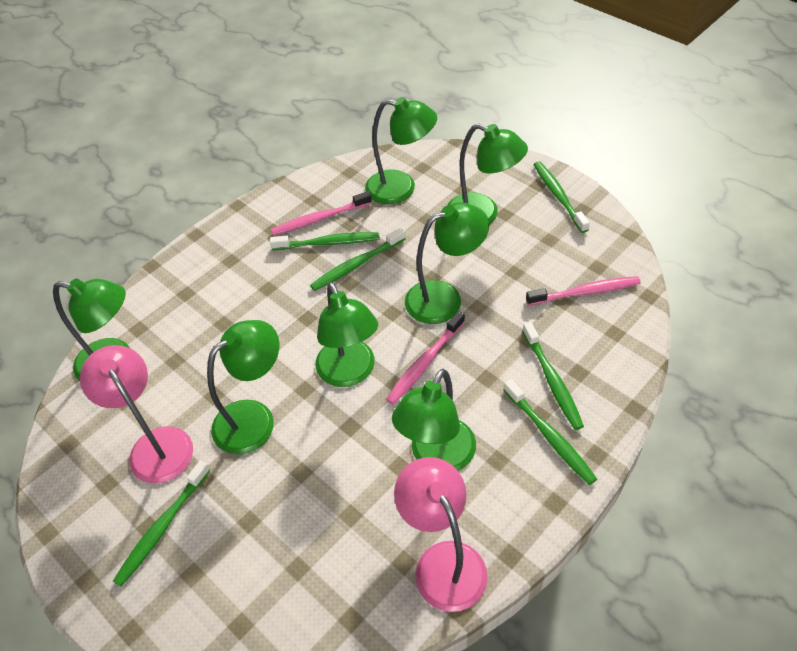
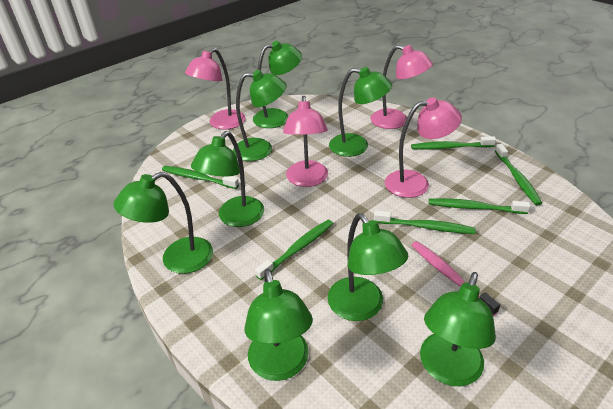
green lamp: 7 -> 8
pink lamp: 2 -> 4
pink toothbrush: 3 -> 1

